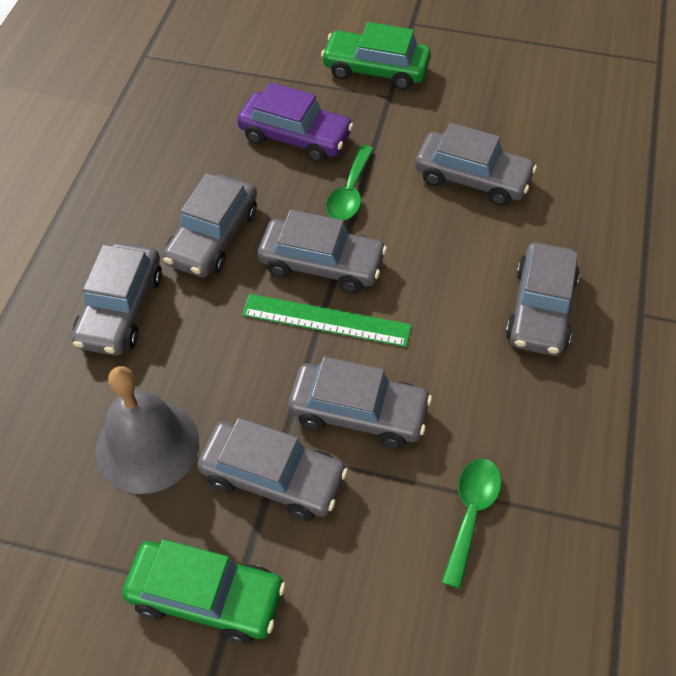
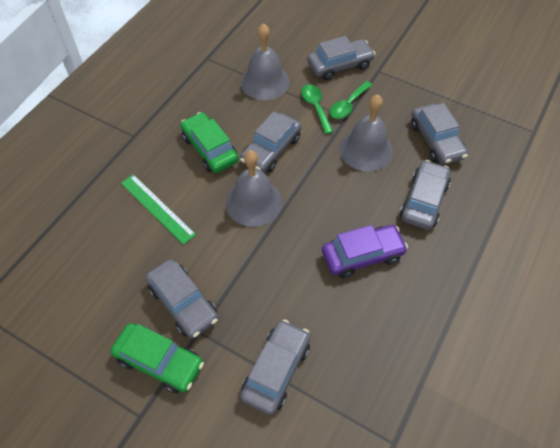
grey bell: 1 -> 3
grey car: 7 -> 6

